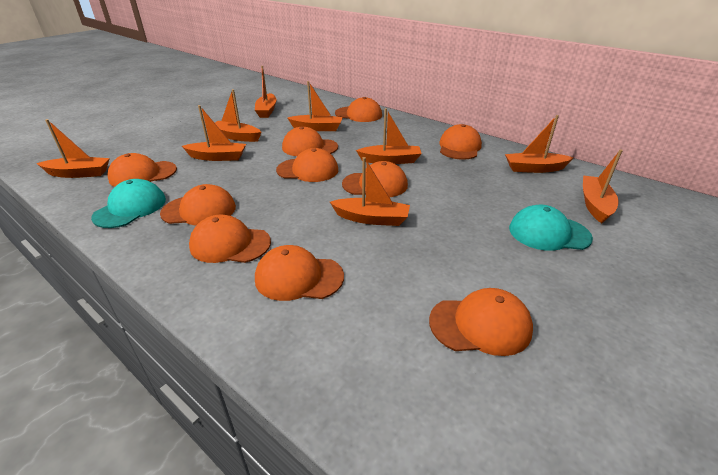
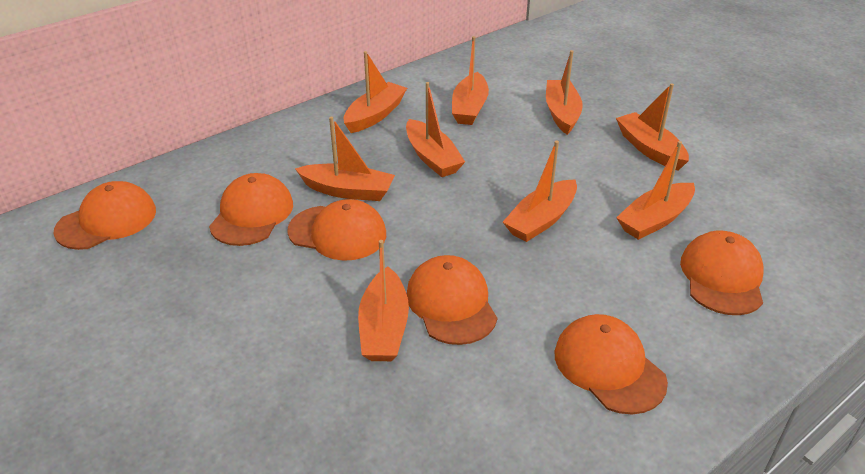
orange cap: 10 -> 6
turquoise cap: 2 -> 0

